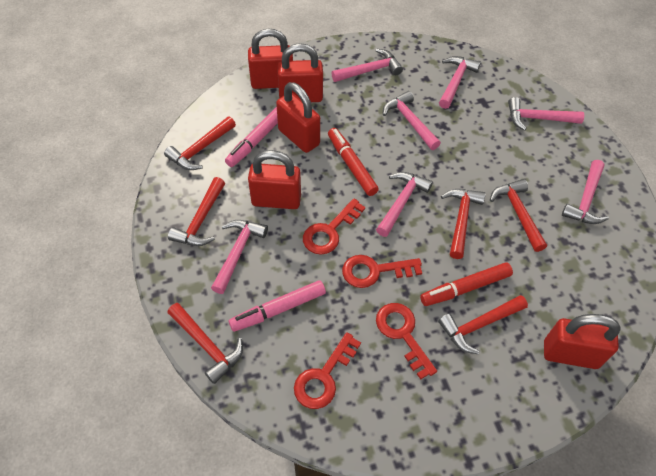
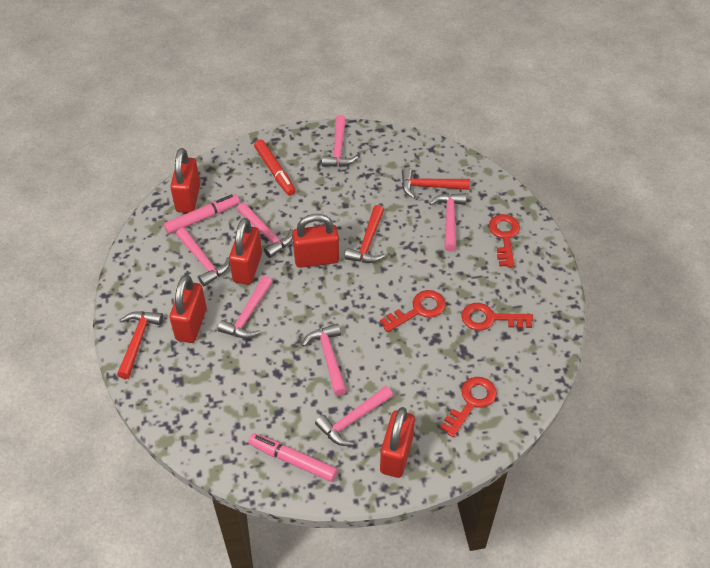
red hammer: 6 -> 3
red marker: 2 -> 1

